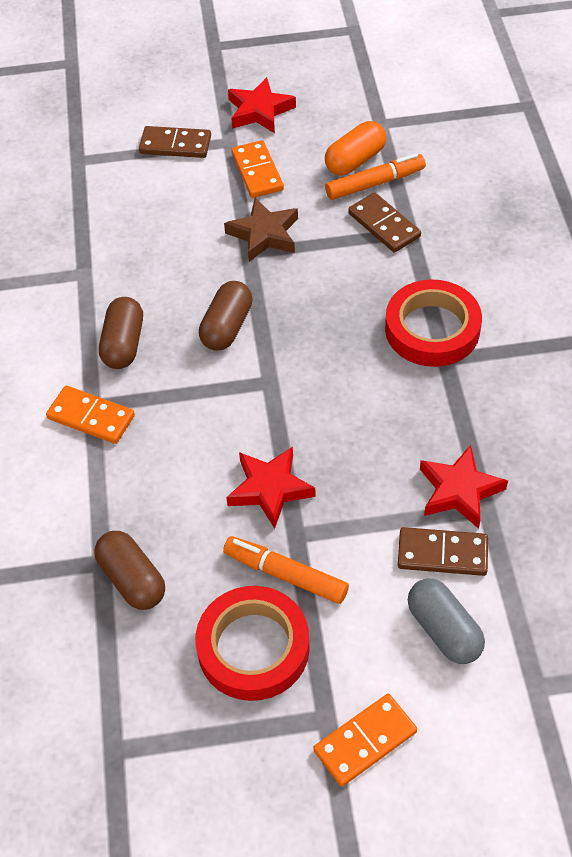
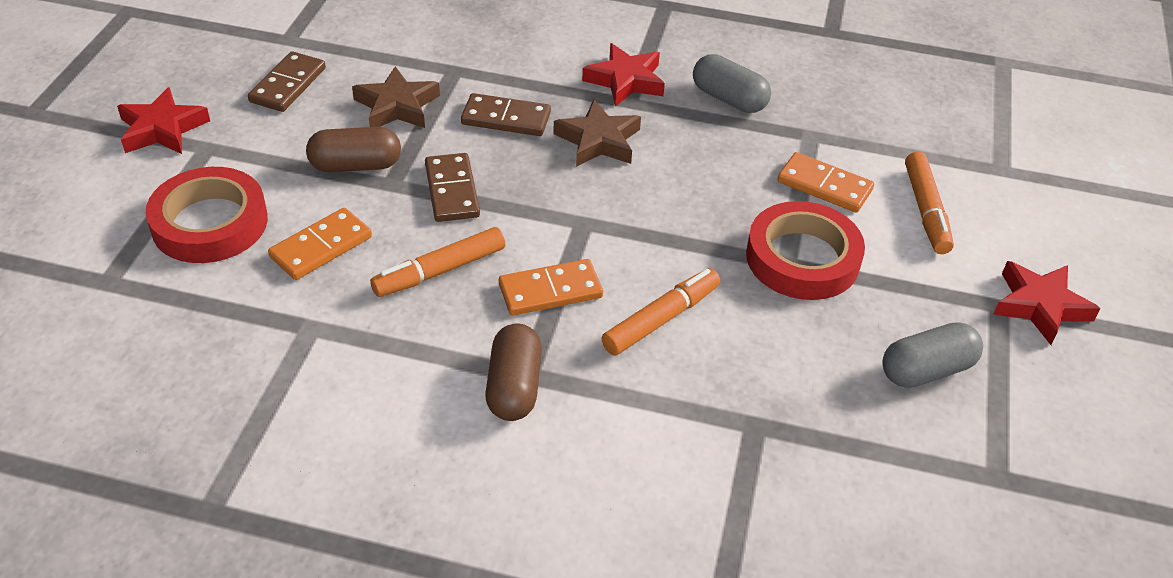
brown capsule: 3 -> 2
brown star: 1 -> 2
grey capsule: 1 -> 2
orange capsule: 1 -> 0
orange marker: 2 -> 3

